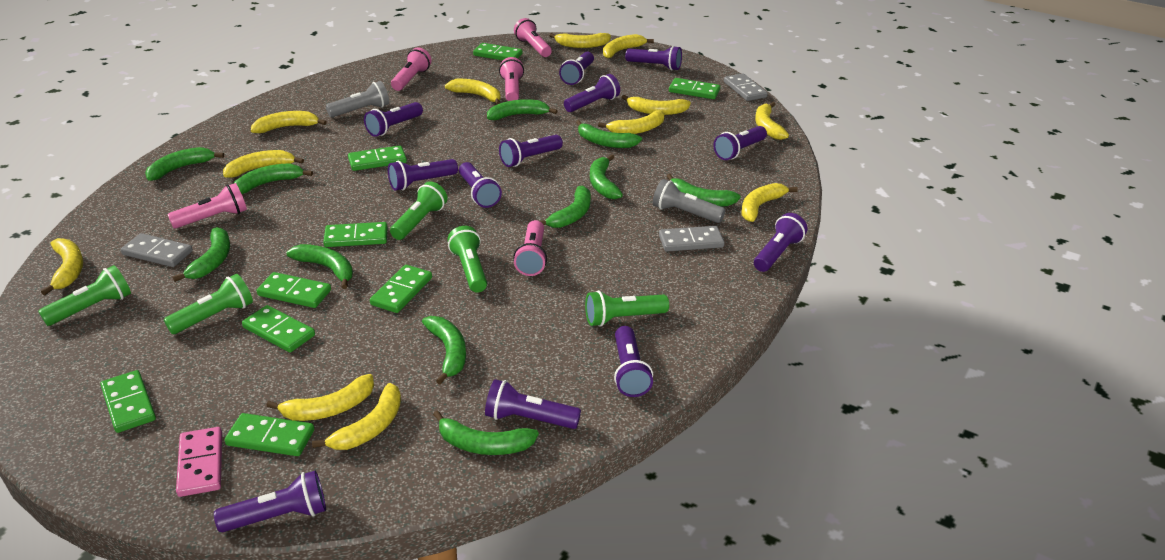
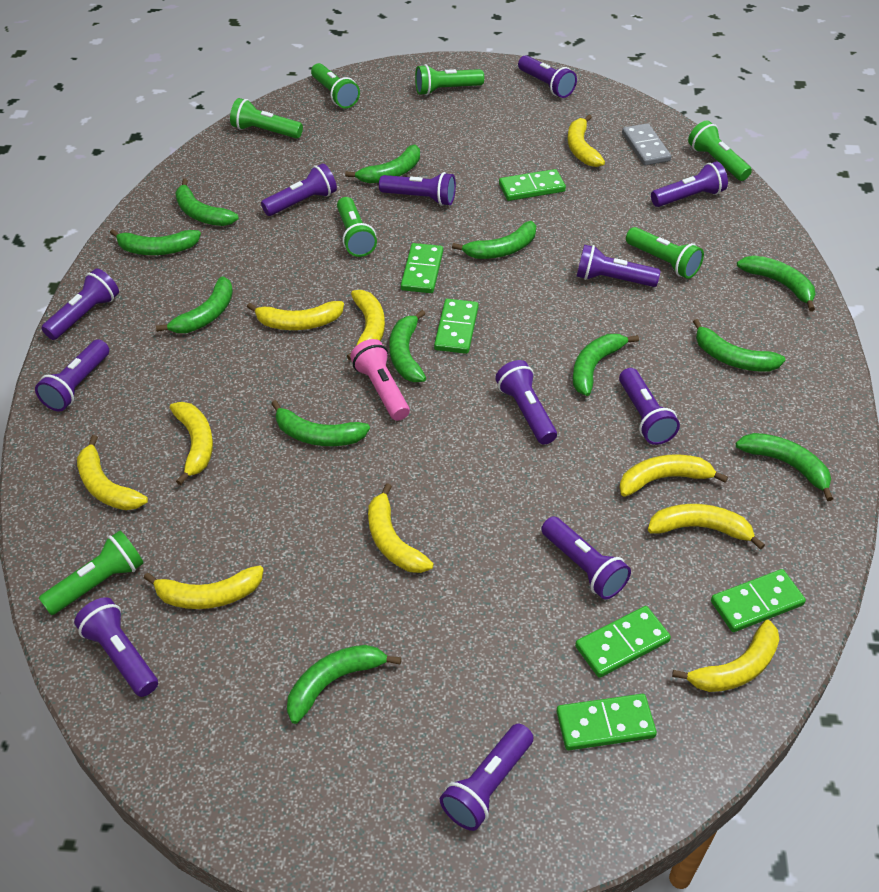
green banana: 11 -> 12
green domino: 9 -> 6
green flashlight: 5 -> 7
grey domino: 3 -> 1
grey flashlight: 2 -> 0
pink domino: 1 -> 0
pink flashlight: 5 -> 1
yellow banana: 12 -> 10

